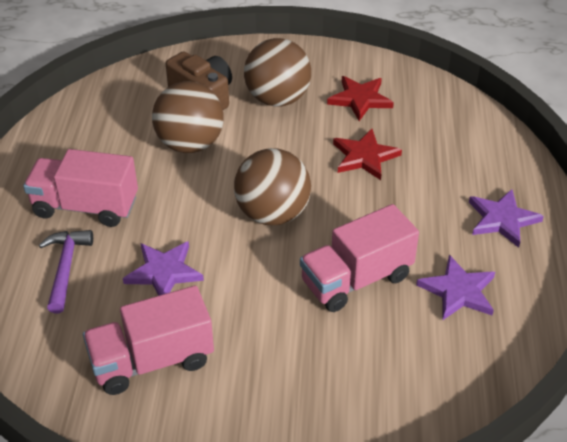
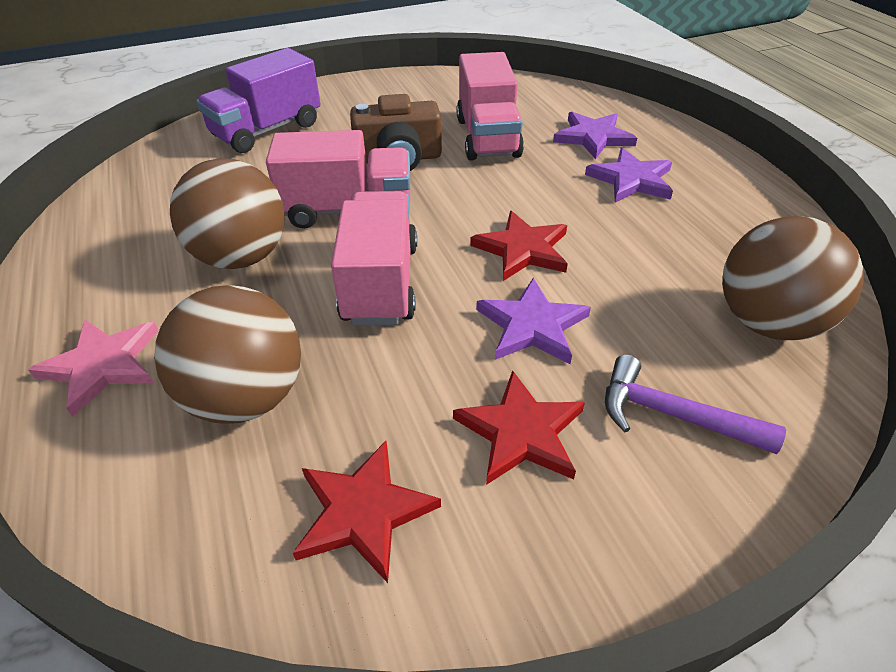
pink star: 0 -> 1
purple truck: 0 -> 1
red star: 2 -> 3

